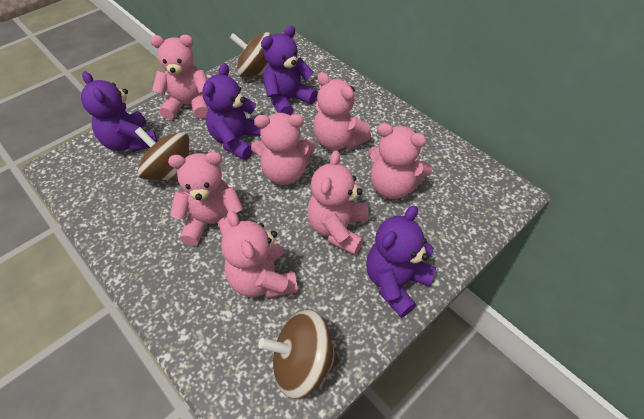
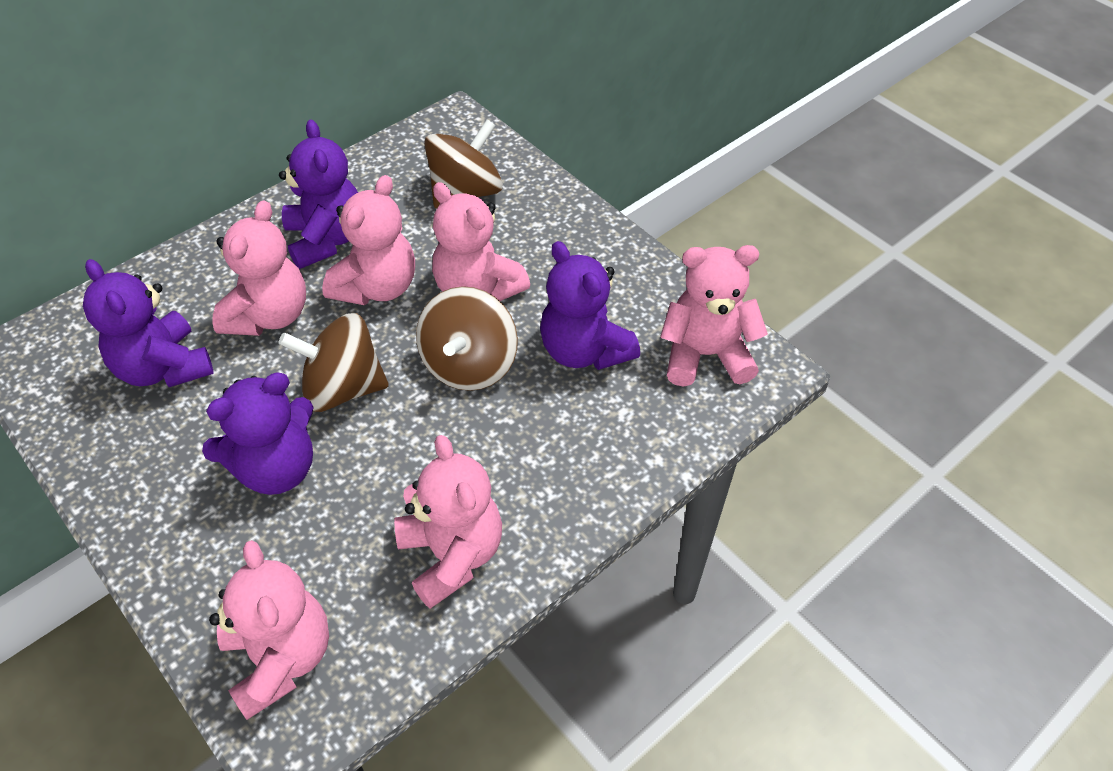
pink teddy bear: 7 -> 6

